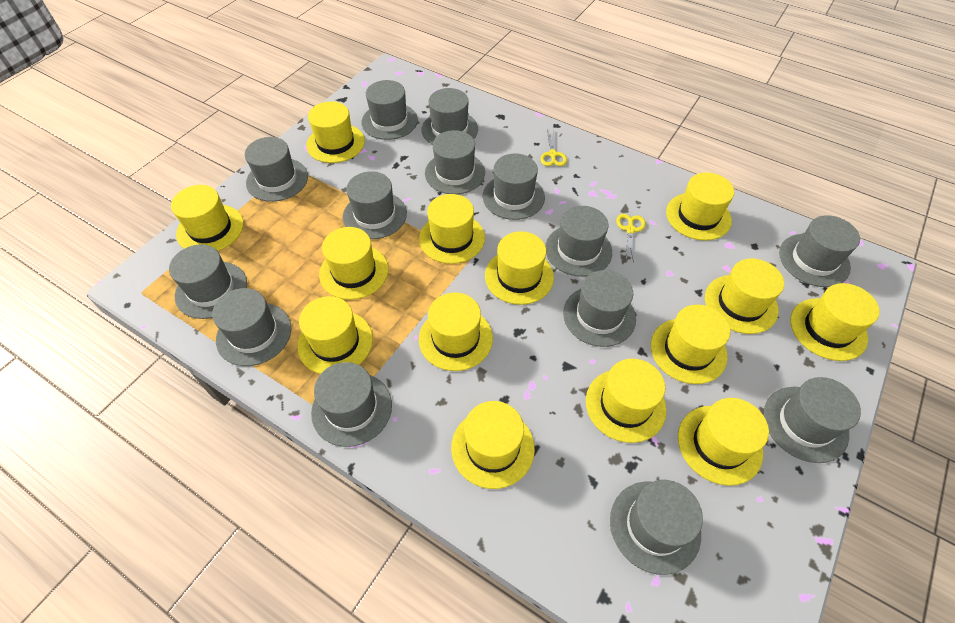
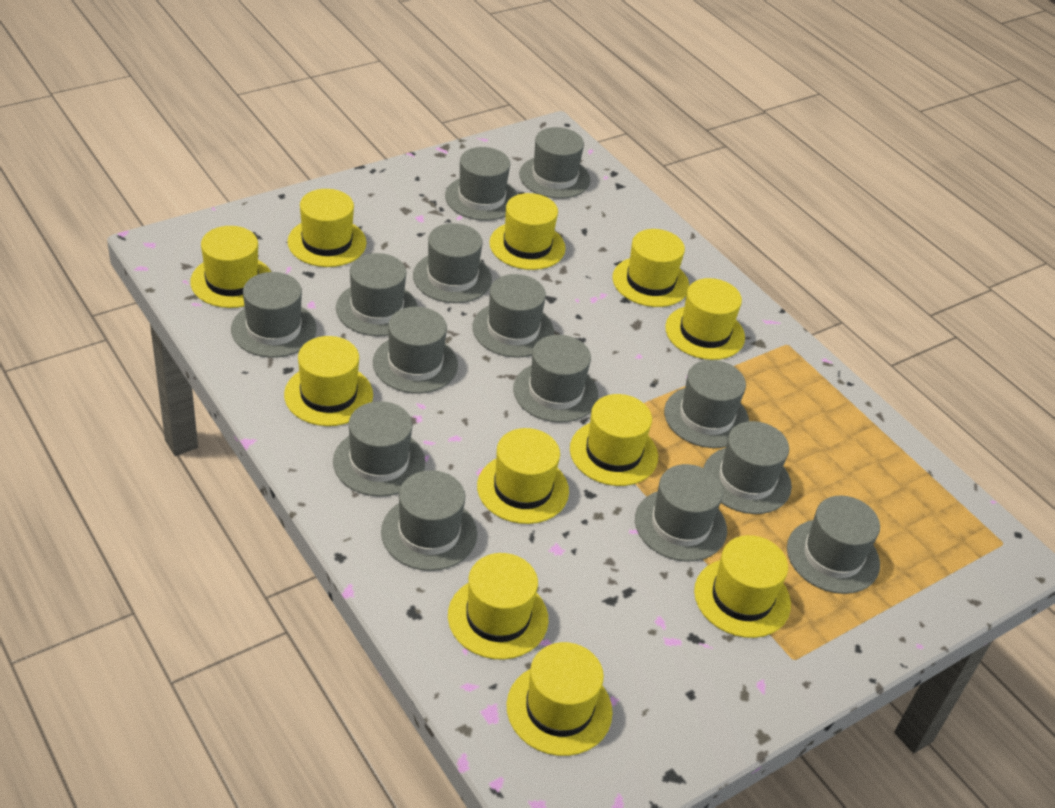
yellow hat: 14 -> 11
yellow scissors: 2 -> 0

